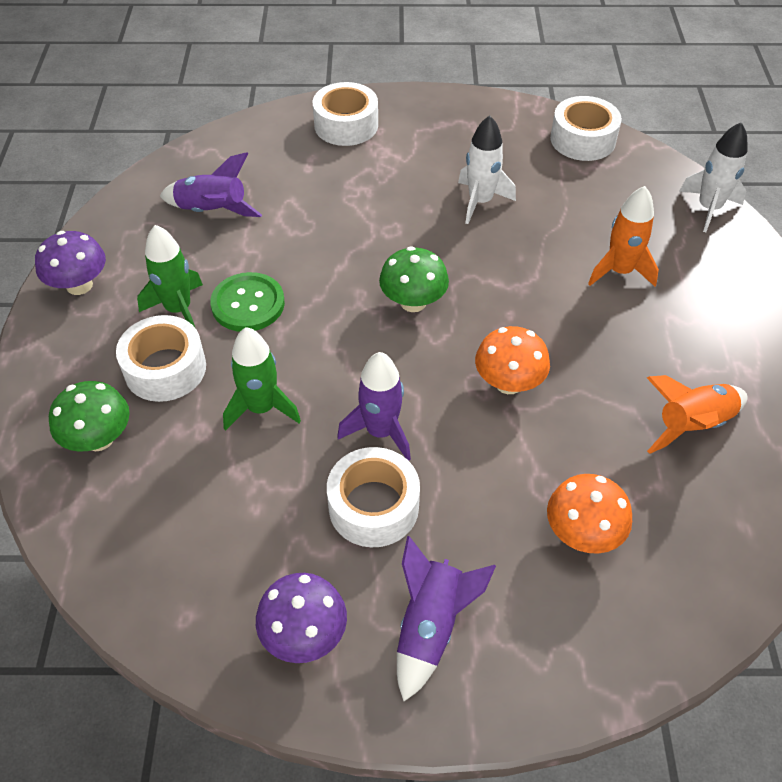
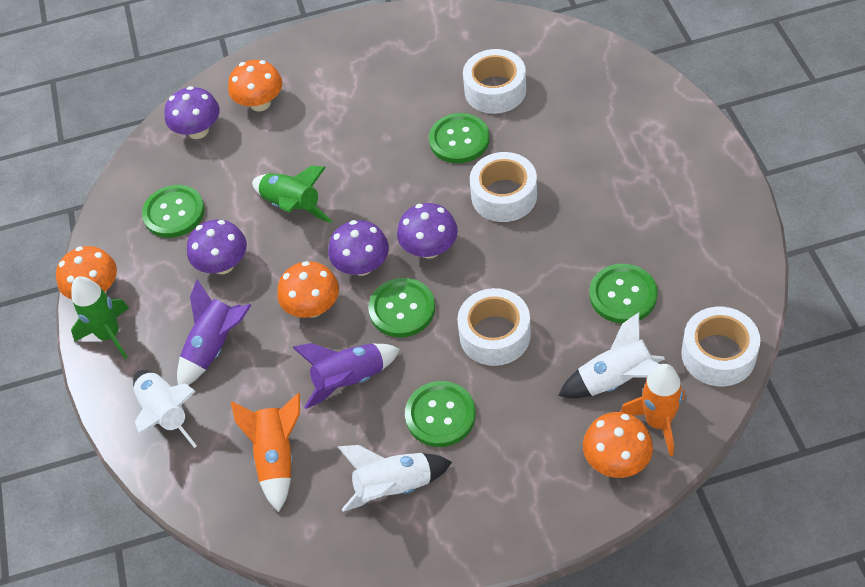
green button: 1 -> 5
green mushroom: 2 -> 0
orange mushroom: 2 -> 4
purple mushroom: 2 -> 4
purple rocket: 3 -> 2
white rocket: 2 -> 3

